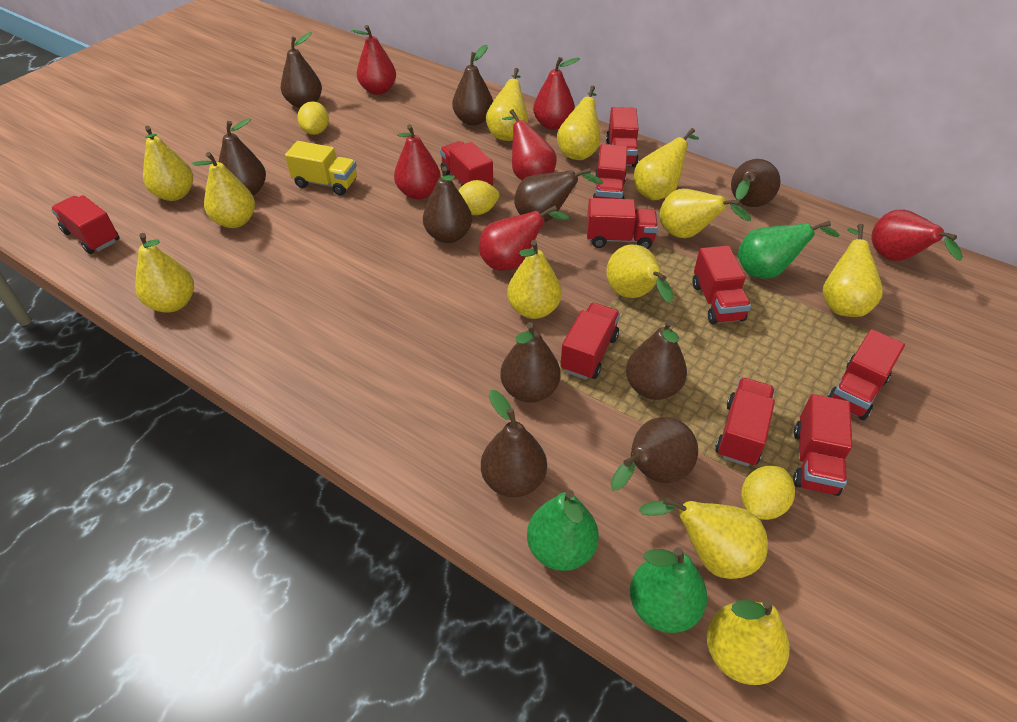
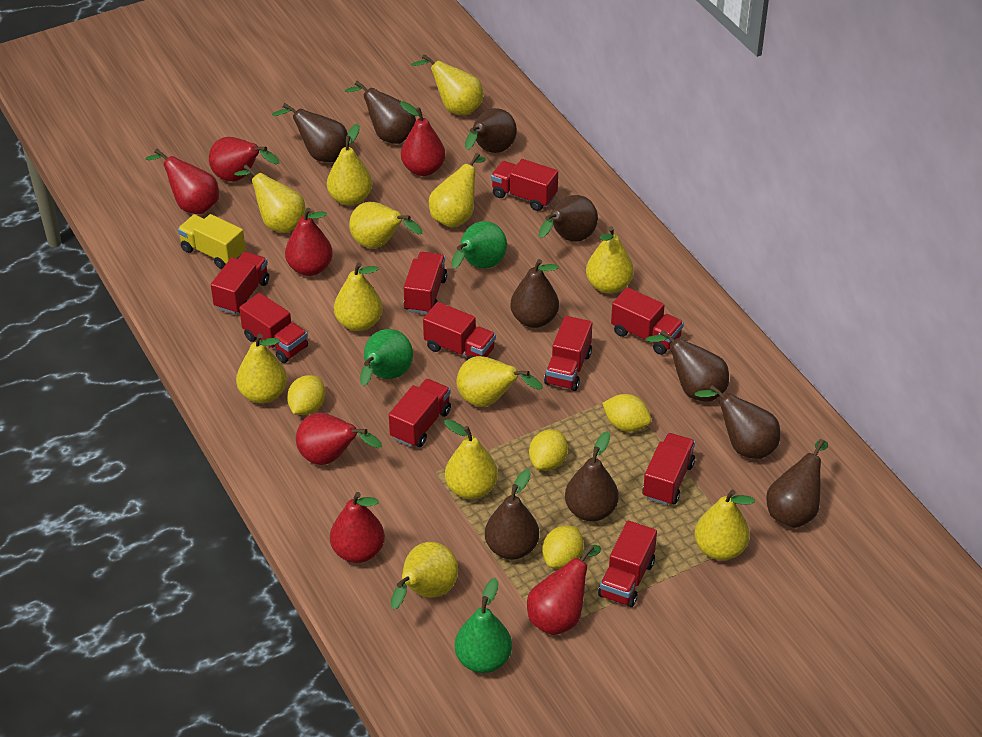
red pear: 6 -> 7
yellow lemon: 3 -> 4

